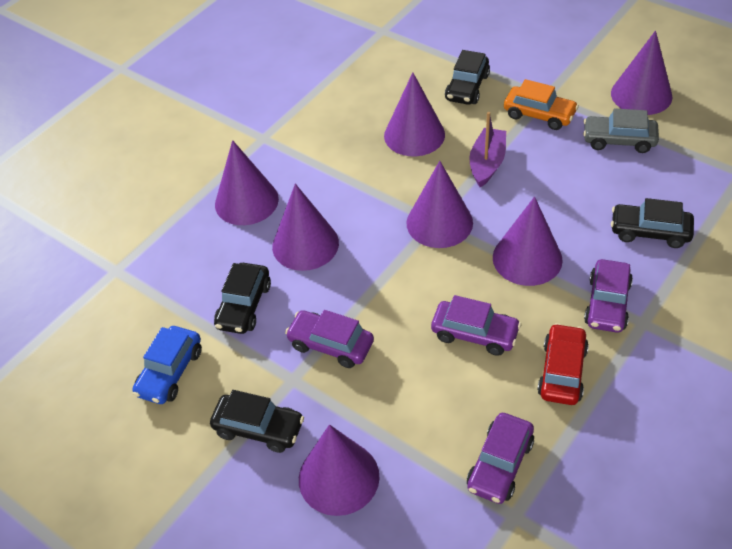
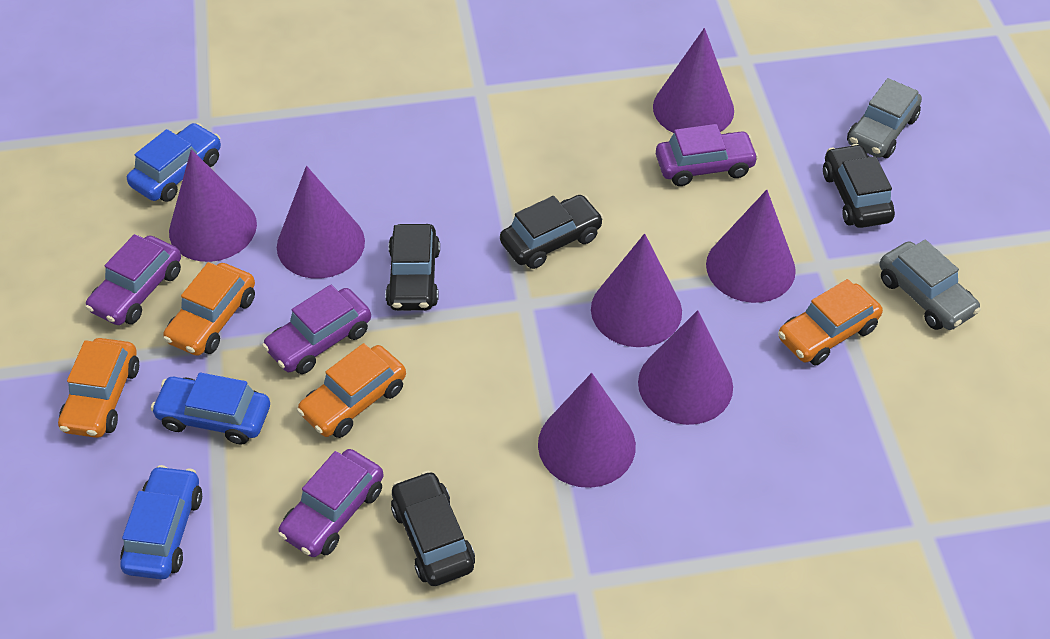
blue car: 1 -> 3
grey car: 1 -> 2
orange car: 1 -> 4
purple boat: 1 -> 0
red car: 1 -> 0

